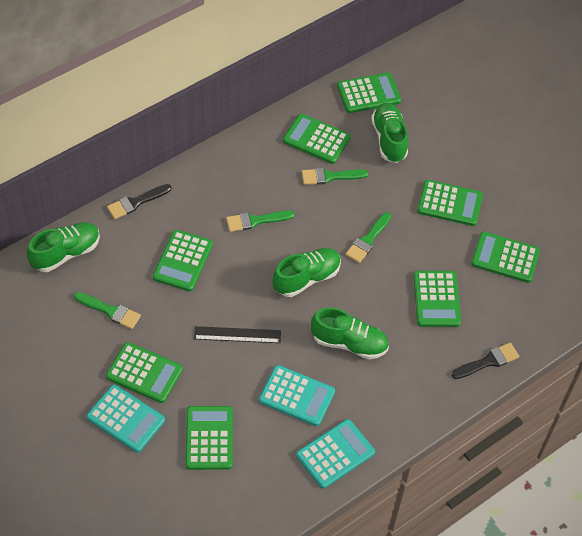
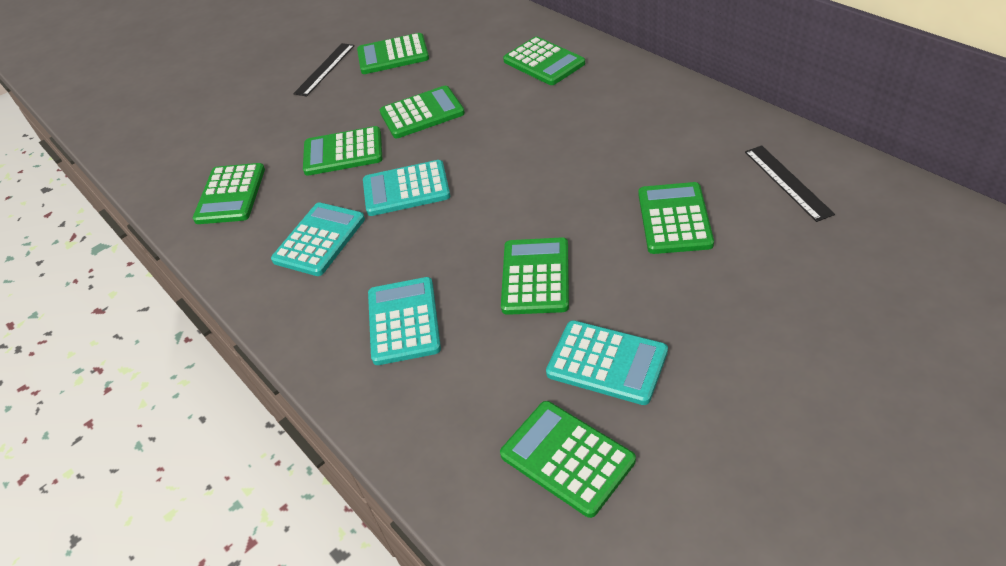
black brush: 2 -> 0
black ruler: 1 -> 2
green brush: 4 -> 0
green shoe: 4 -> 0
turquoise calculator: 3 -> 4

